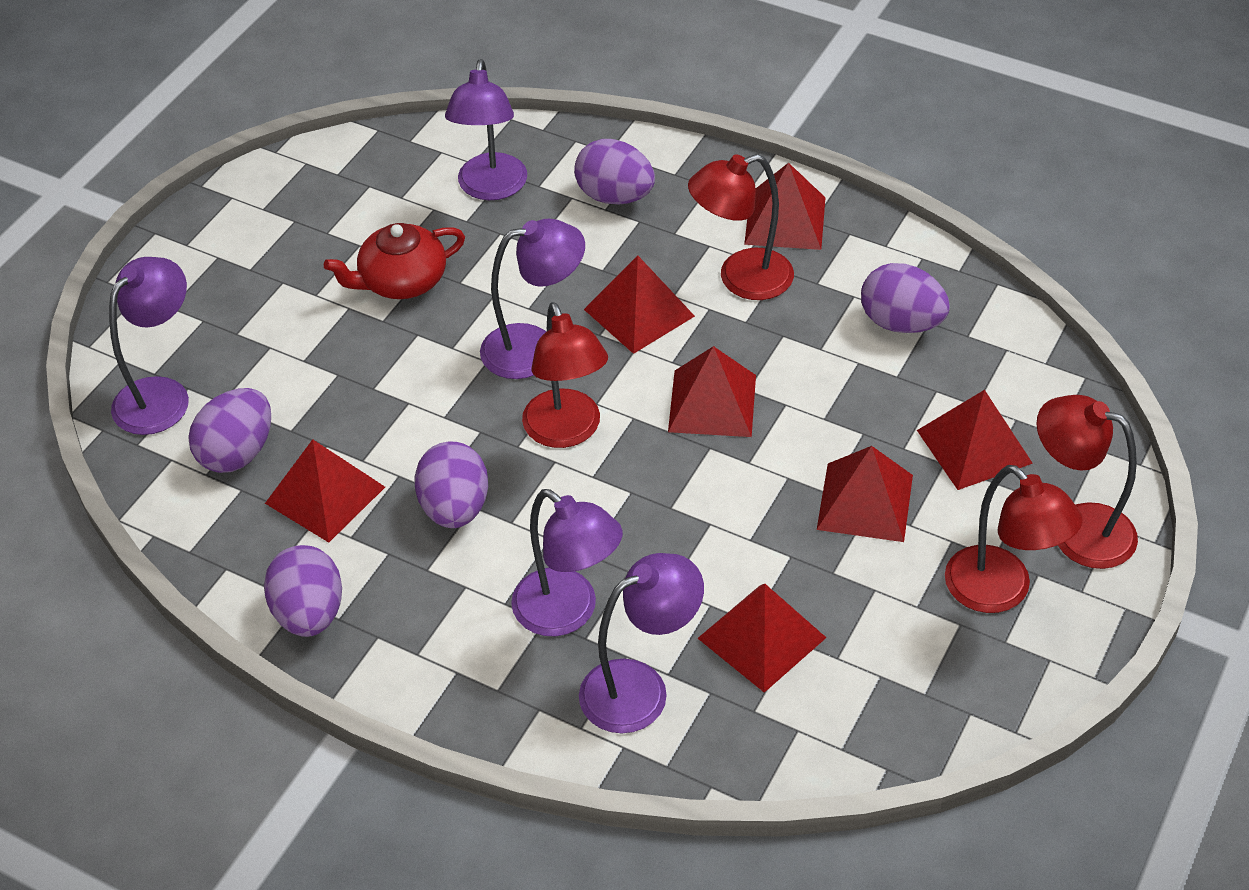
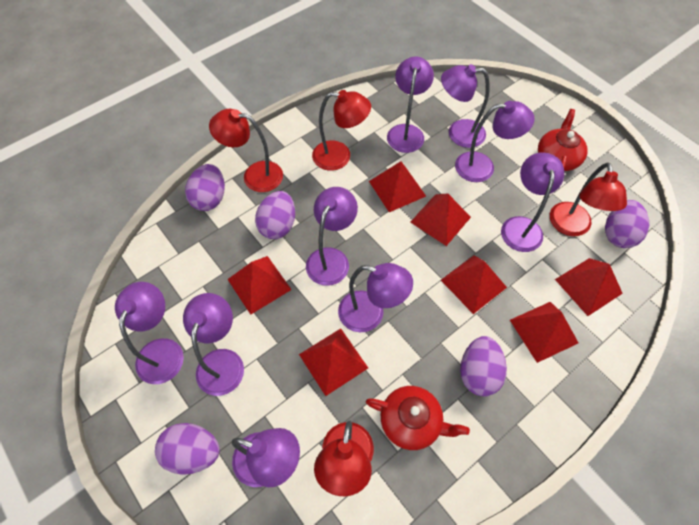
purple lamp: 5 -> 9
red teapot: 1 -> 2

